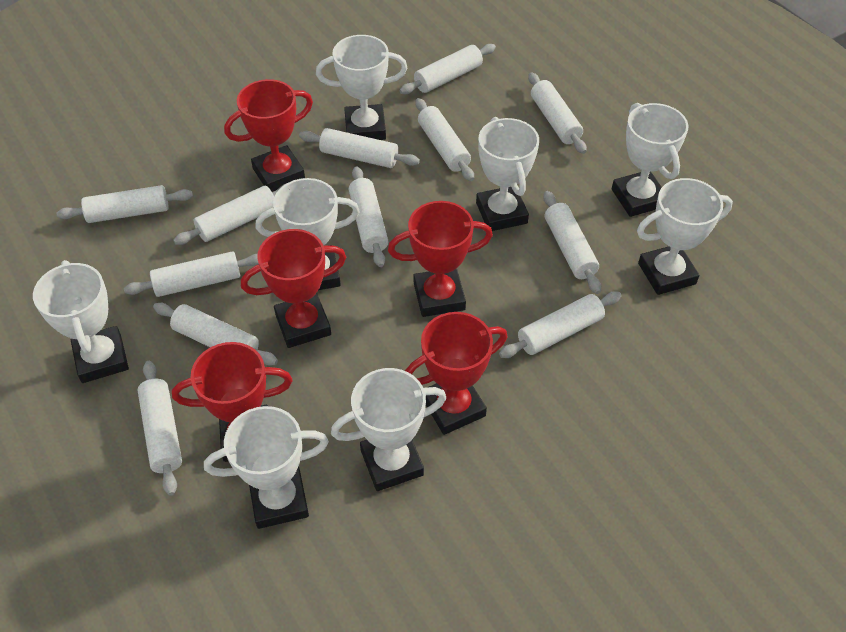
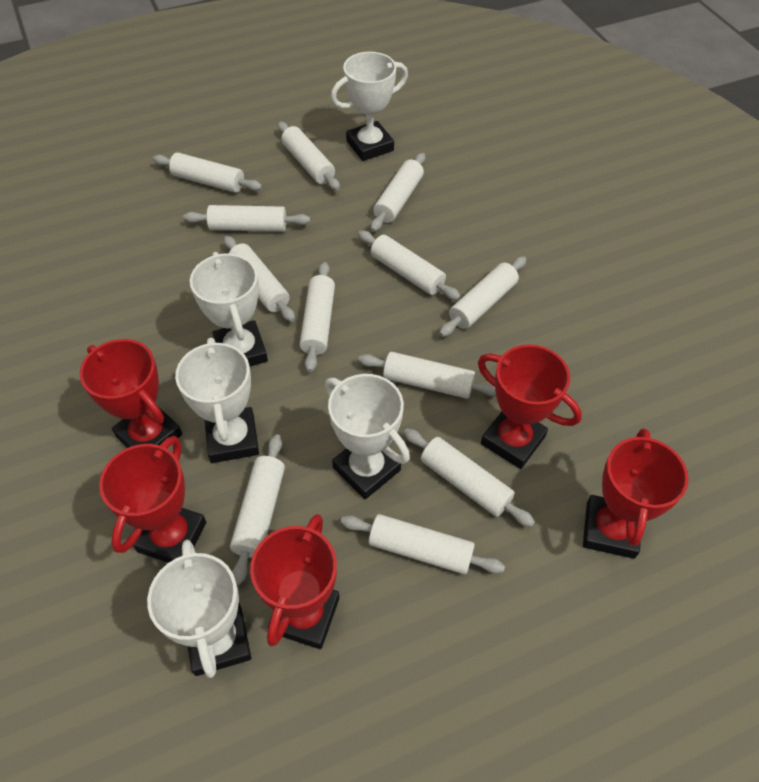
white trophy: 8 -> 5

